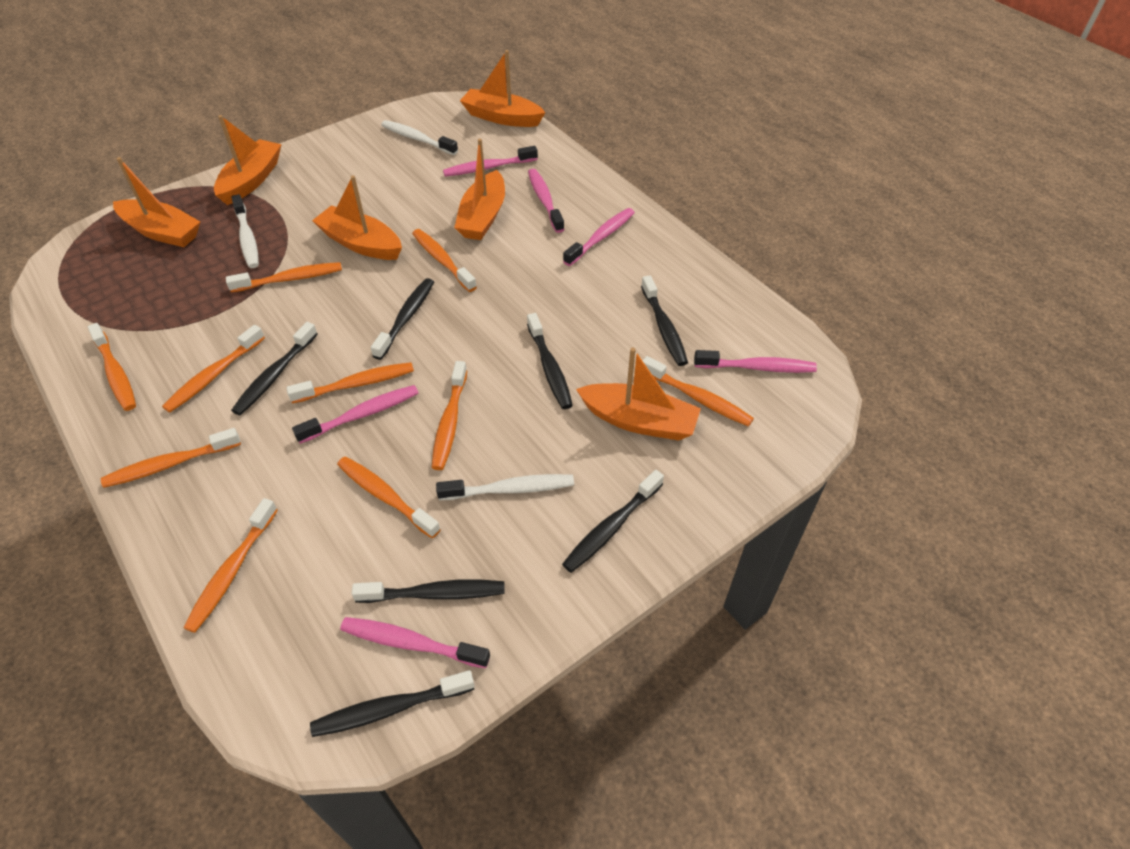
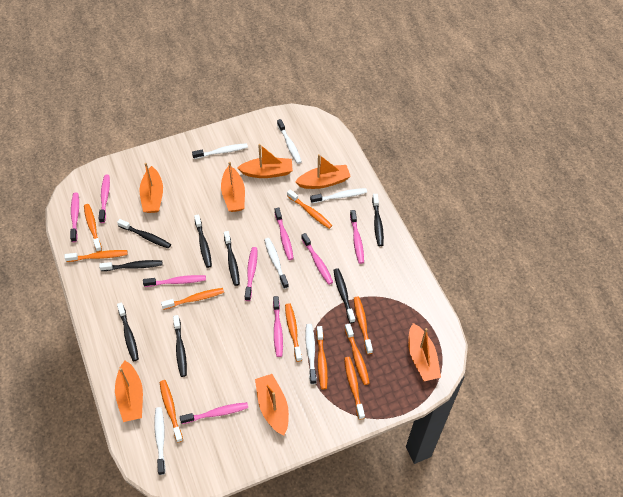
black toothbrush: 7 -> 8
orange boat: 6 -> 7
pink toothbrush: 6 -> 9
white toothbrush: 3 -> 6

